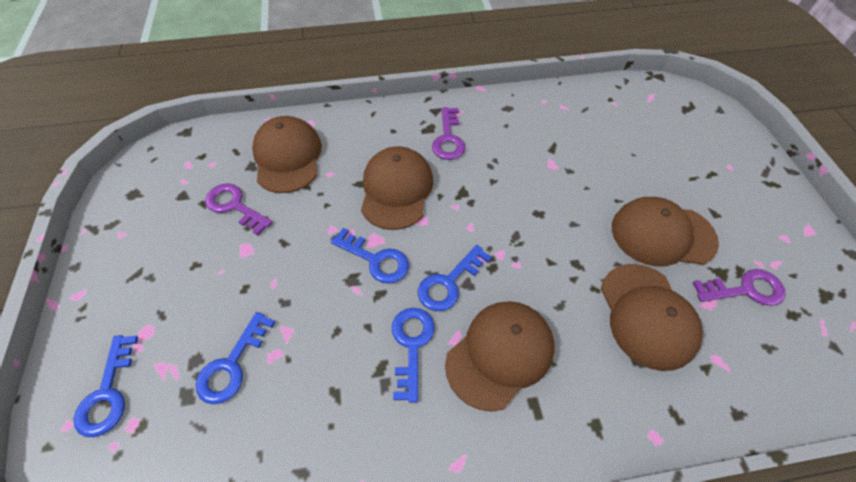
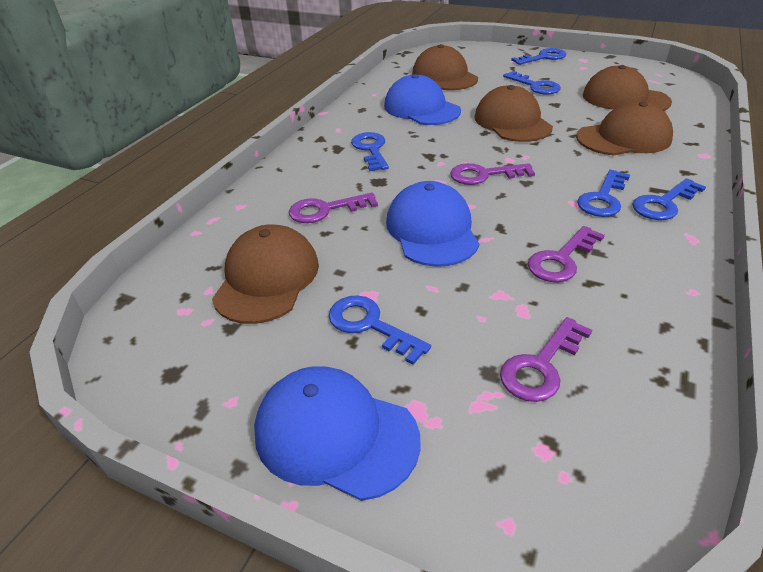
blue cap: 0 -> 3
blue key: 5 -> 6
purple key: 3 -> 4

